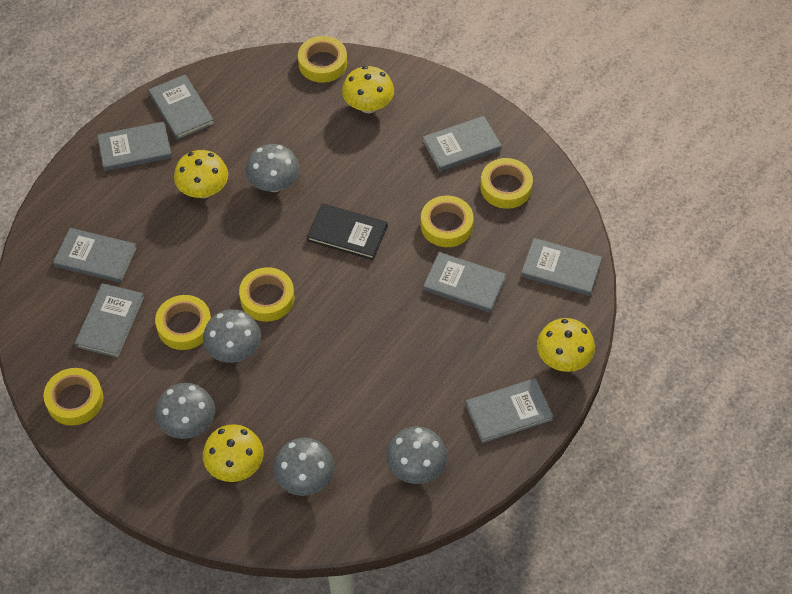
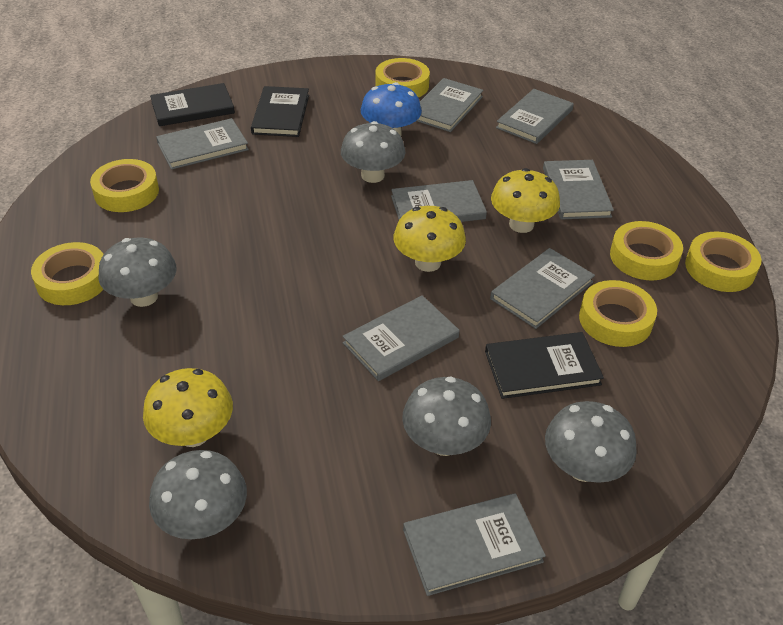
black book: 1 -> 3
blue mushroom: 0 -> 1
yellow mushroom: 4 -> 3

